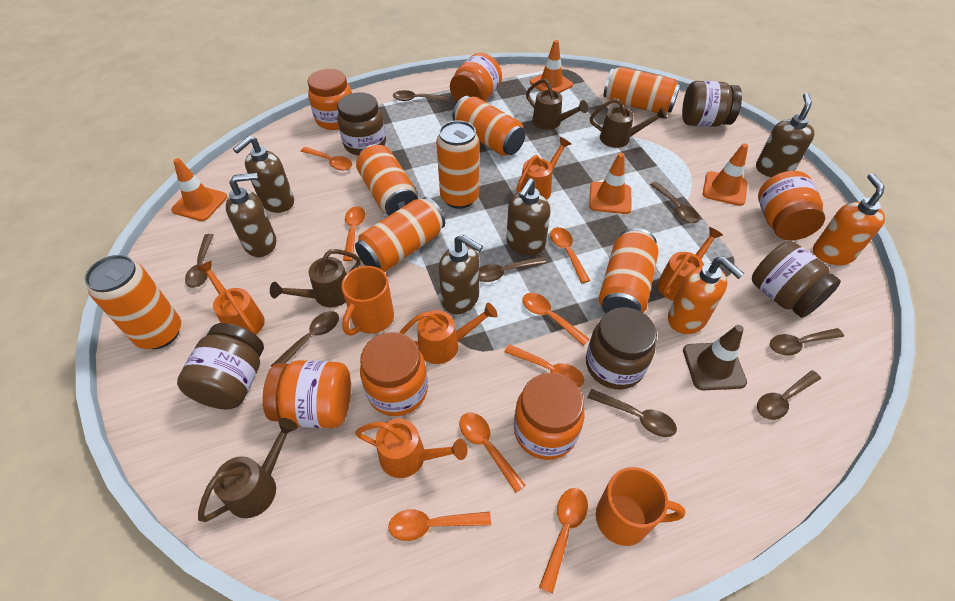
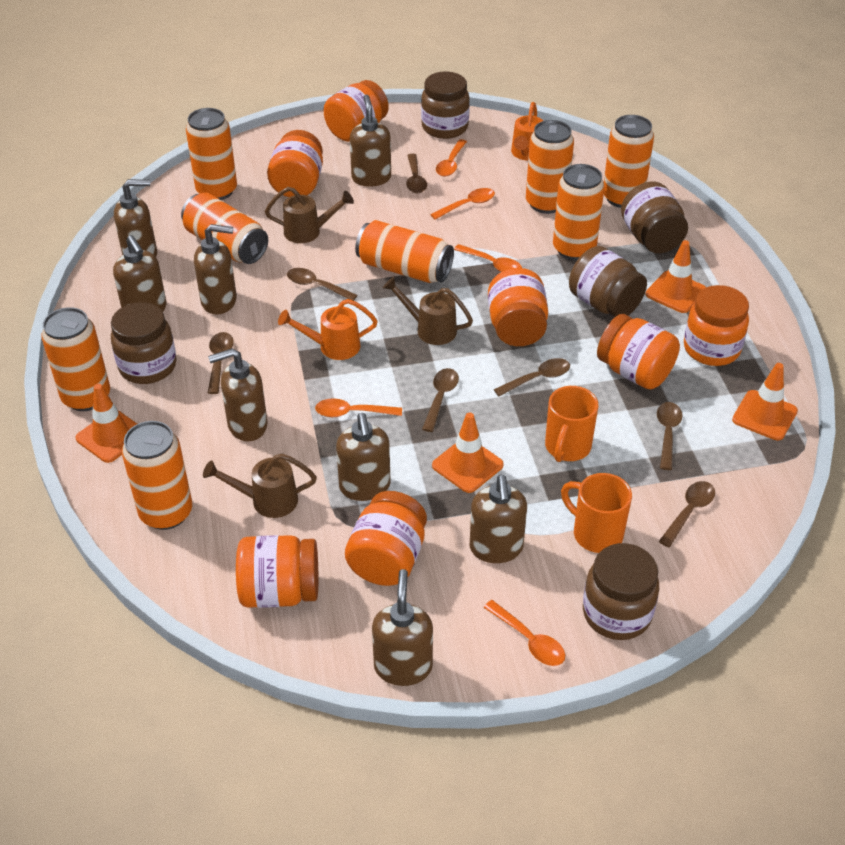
brown soap dispenser: 5 -> 8
brown spoon: 8 -> 7
brown traffic cone: 1 -> 0
brown watering can: 4 -> 3
orange can: 7 -> 8
orange jar: 6 -> 7
orange soap dispenser: 2 -> 0
orange spoon: 8 -> 5
orange watering can: 5 -> 2

